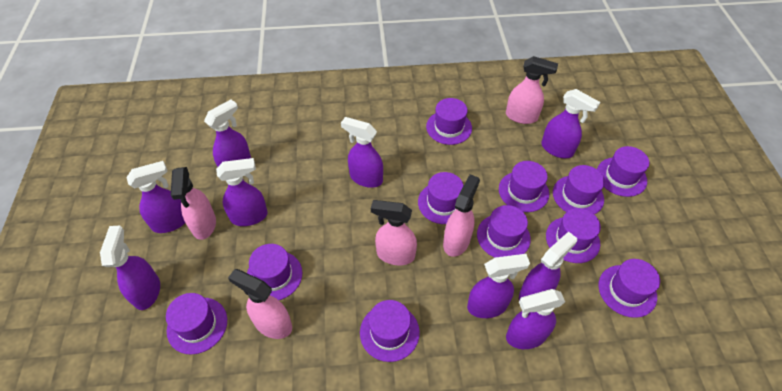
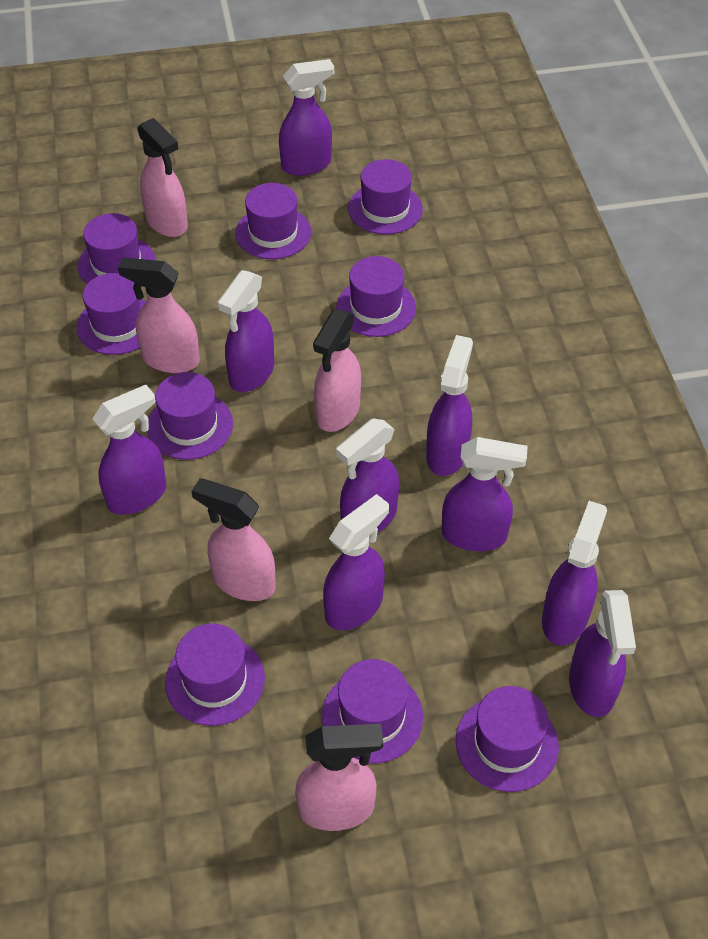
purple hat: 11 -> 9

